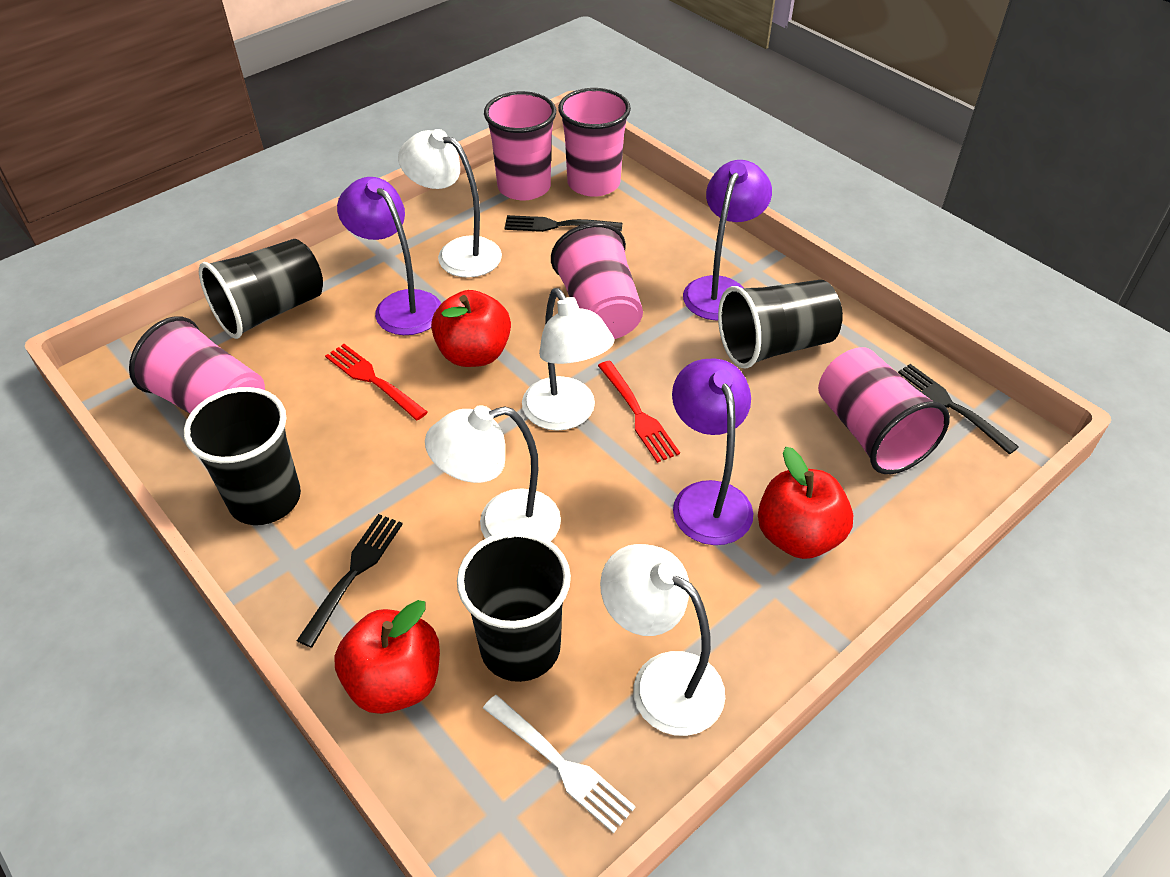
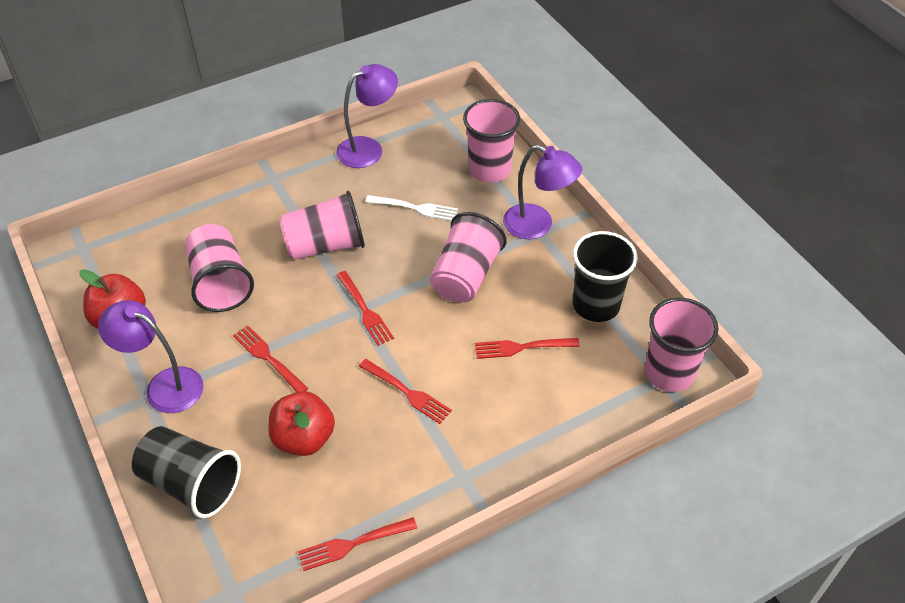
black cup: 4 -> 2
black fork: 3 -> 0
red apple: 3 -> 2
red fork: 2 -> 5
white lamp: 4 -> 0

